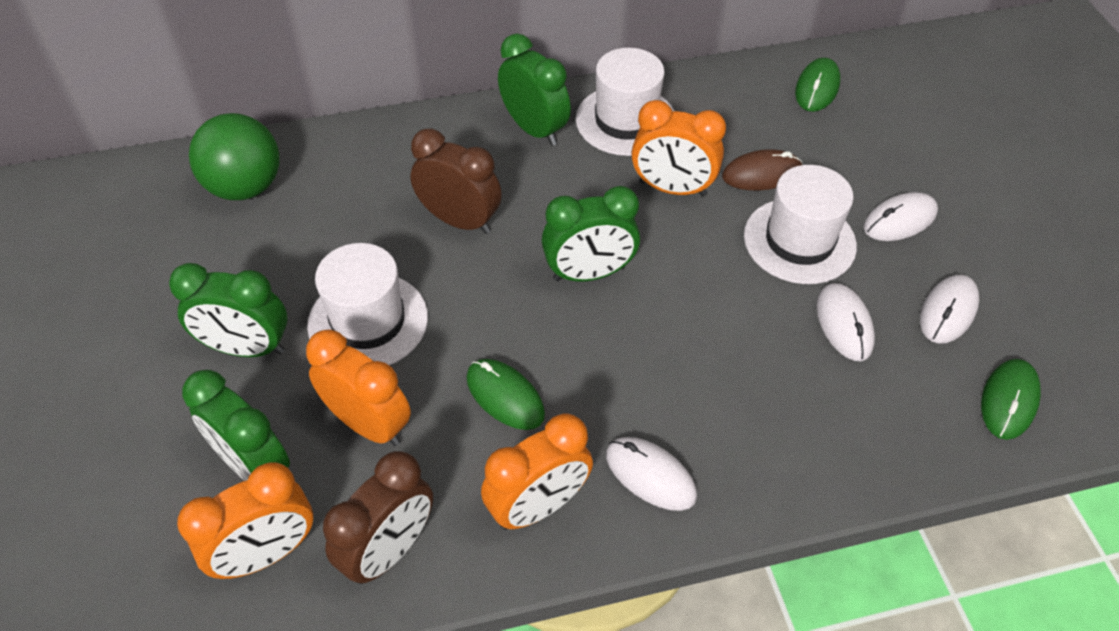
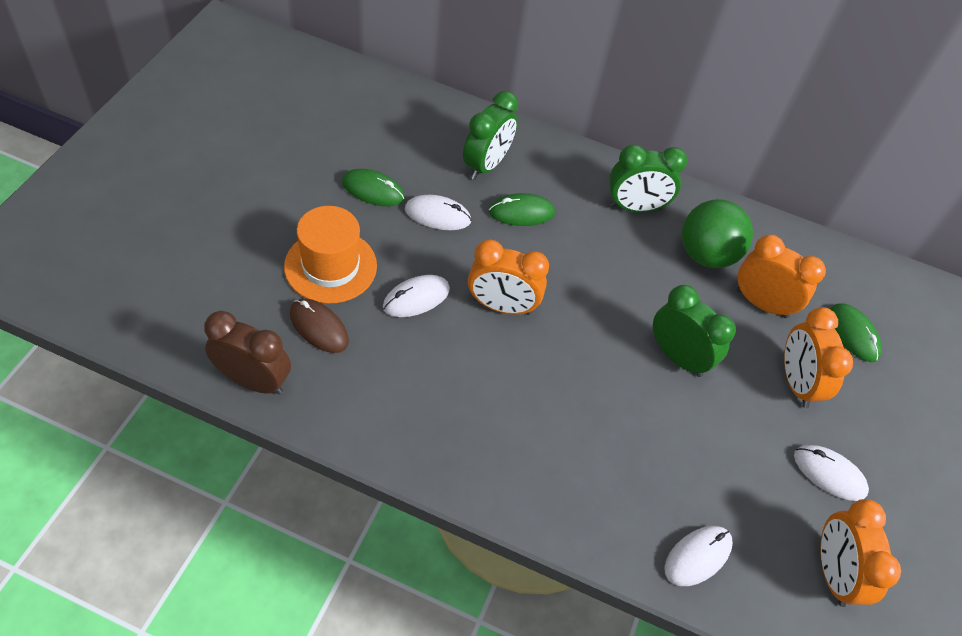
brown clock: 2 -> 1
green clock: 4 -> 3
orange hat: 0 -> 1
white hat: 3 -> 0

